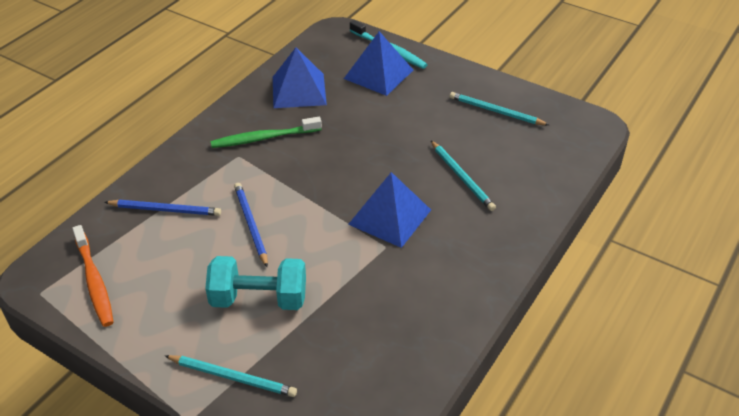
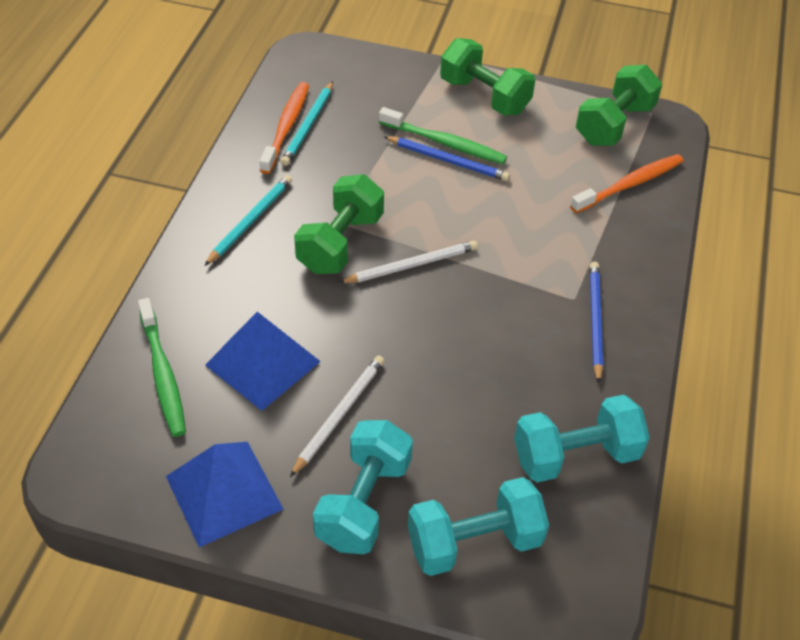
blue pyramid: 3 -> 2
green dumbbell: 0 -> 3
green toothbrush: 1 -> 2
orange toothbrush: 1 -> 2
turquoise dumbbell: 1 -> 3
turquoise pencil: 3 -> 2
turquoise toothbrush: 1 -> 0
white pencil: 0 -> 2

